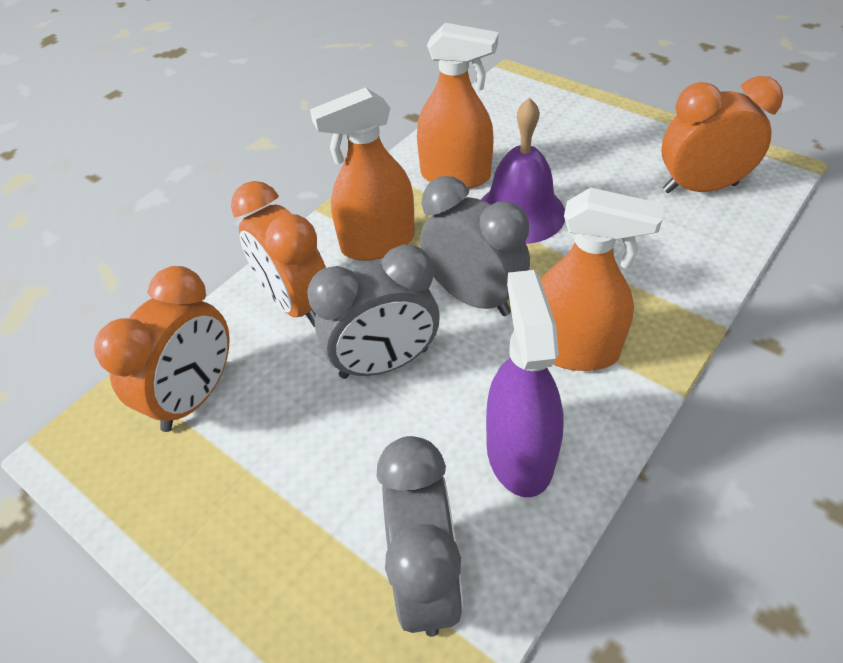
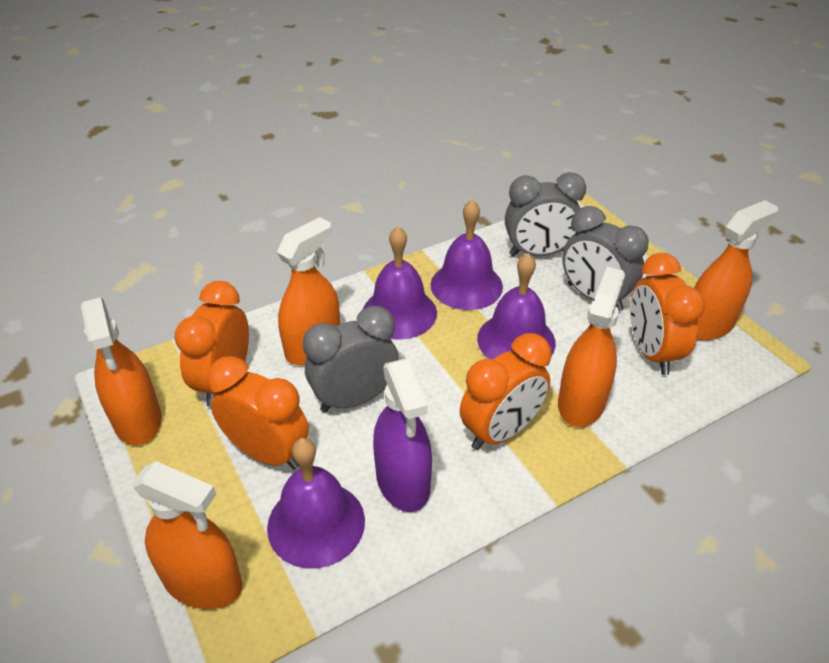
orange clock: 3 -> 4
orange spray bottle: 3 -> 5
purple bell: 1 -> 4

